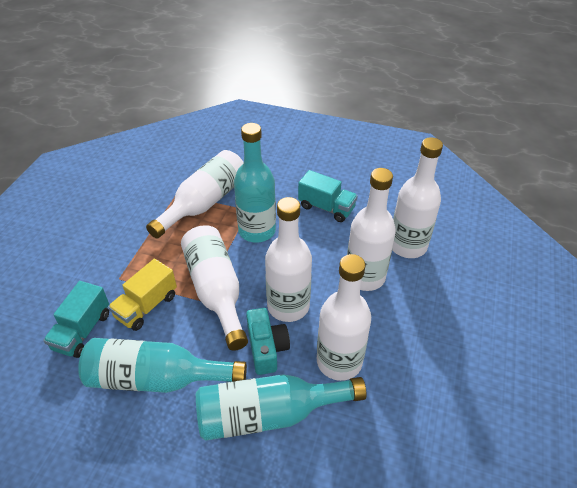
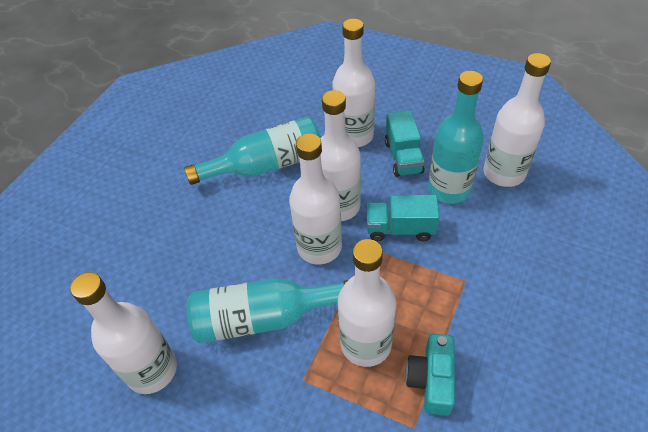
yellow truck: 1 -> 0

